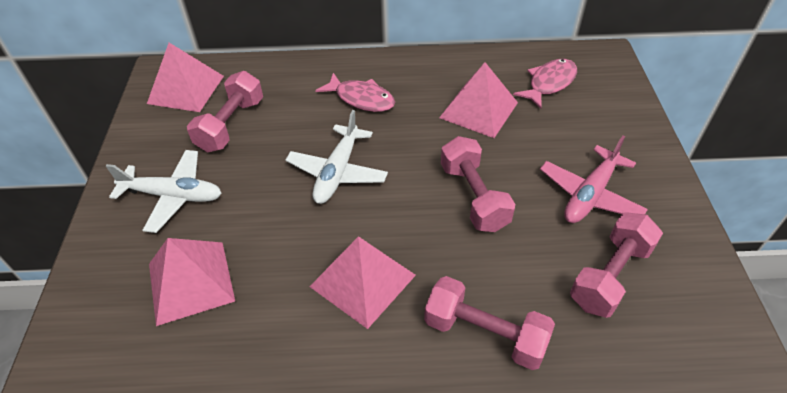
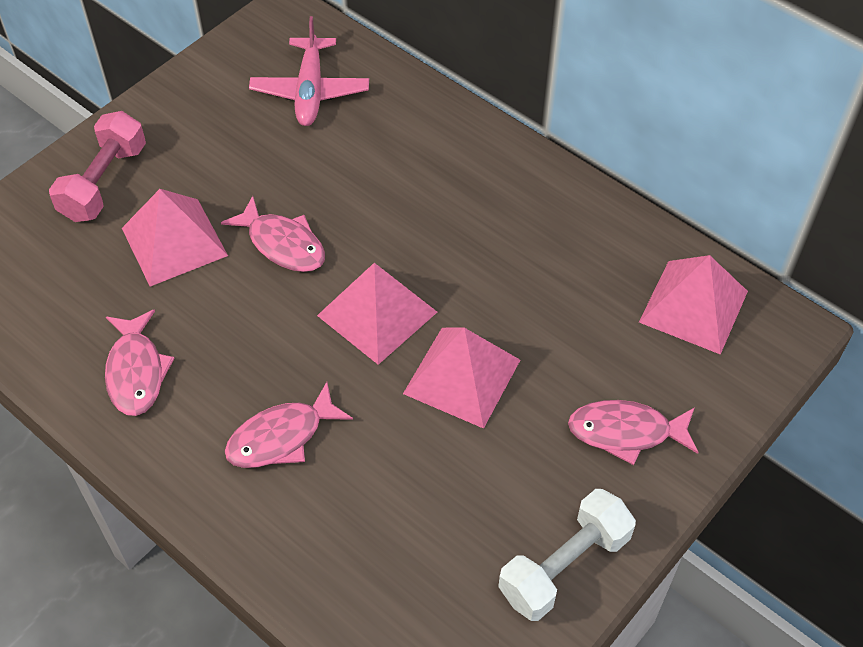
pink dumbbell: 4 -> 1
pink fish: 2 -> 4
white dumbbell: 0 -> 1
white plane: 2 -> 0

